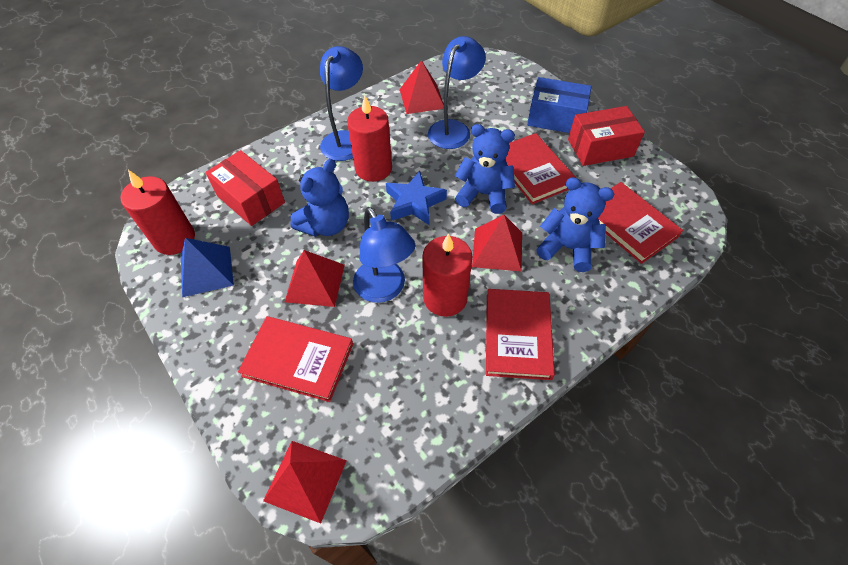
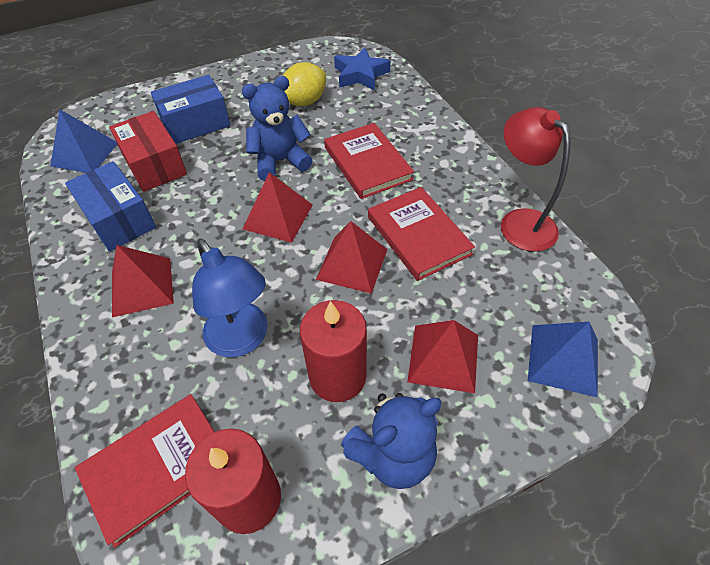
blue box: 1 -> 2
blue lamp: 3 -> 1
blue pyramid: 1 -> 2
blue teddy bear: 3 -> 2
red book: 4 -> 3
red box: 2 -> 1
red candle: 3 -> 2
red lamp: 0 -> 1
yellow lemon: 0 -> 1

